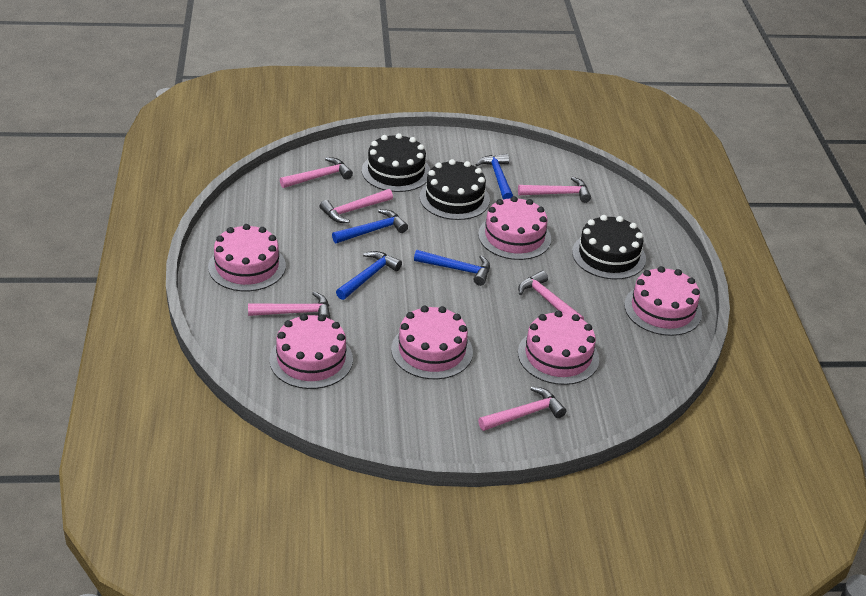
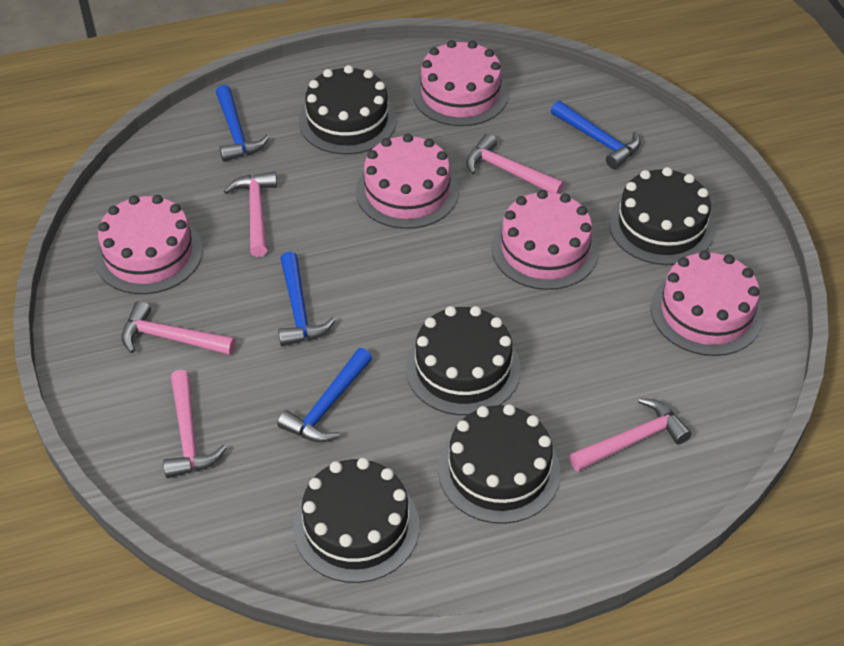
black cake: 3 -> 5
pink cake: 6 -> 5
pink hammer: 6 -> 5

